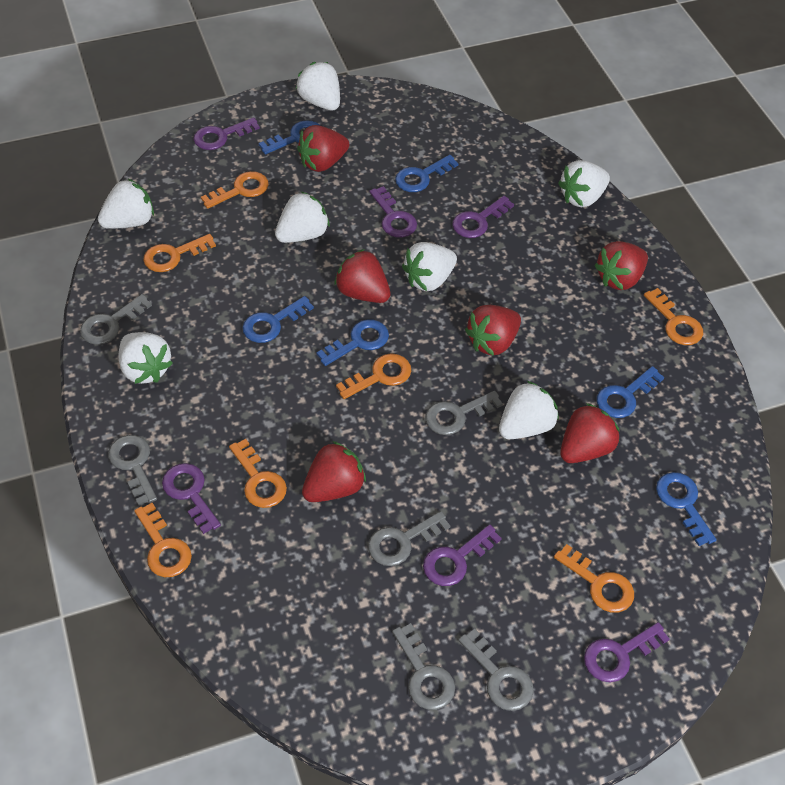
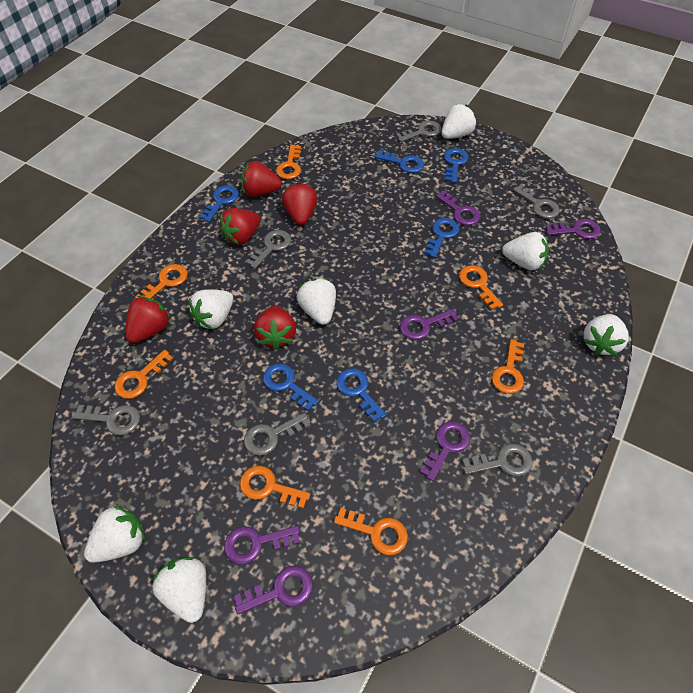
red strawberry: 6 -> 5

